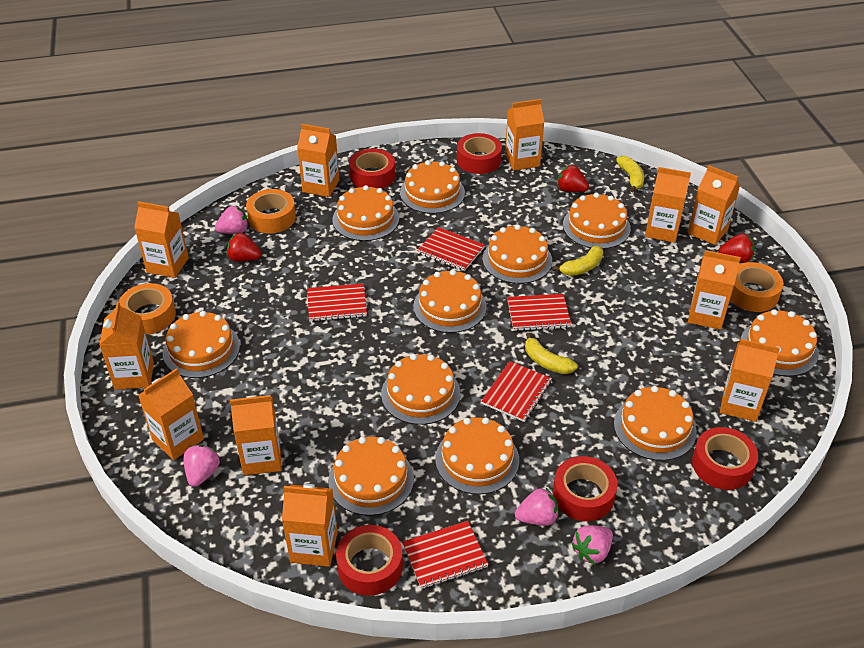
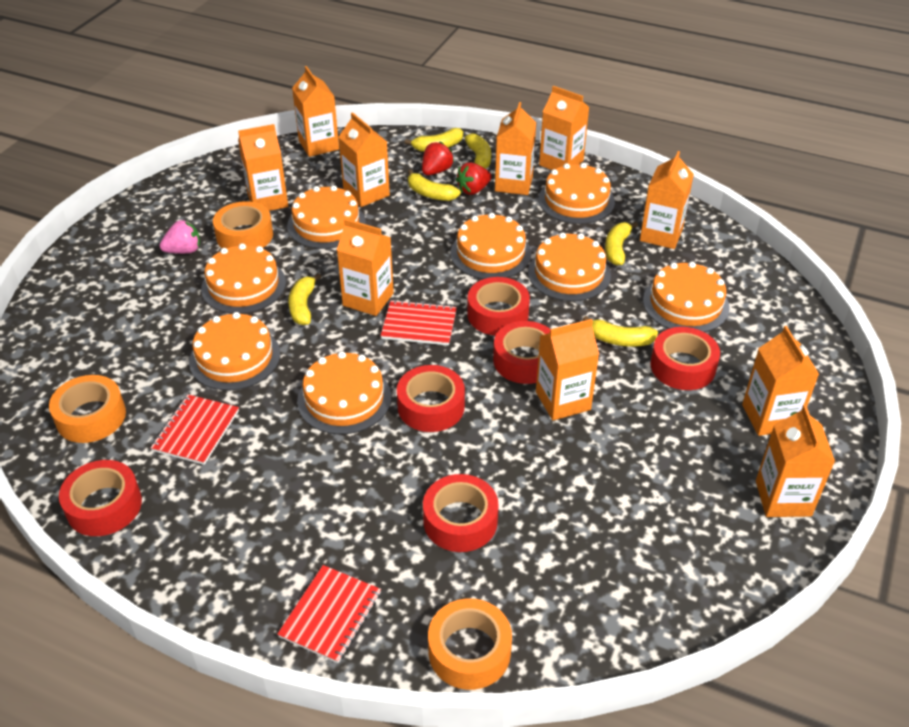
orange cake: 11 -> 8
orange carton: 11 -> 10
pink strawberry: 4 -> 1
red notebook: 5 -> 3
red strawberry: 3 -> 2
red tape: 5 -> 6
yellow banana: 3 -> 6

